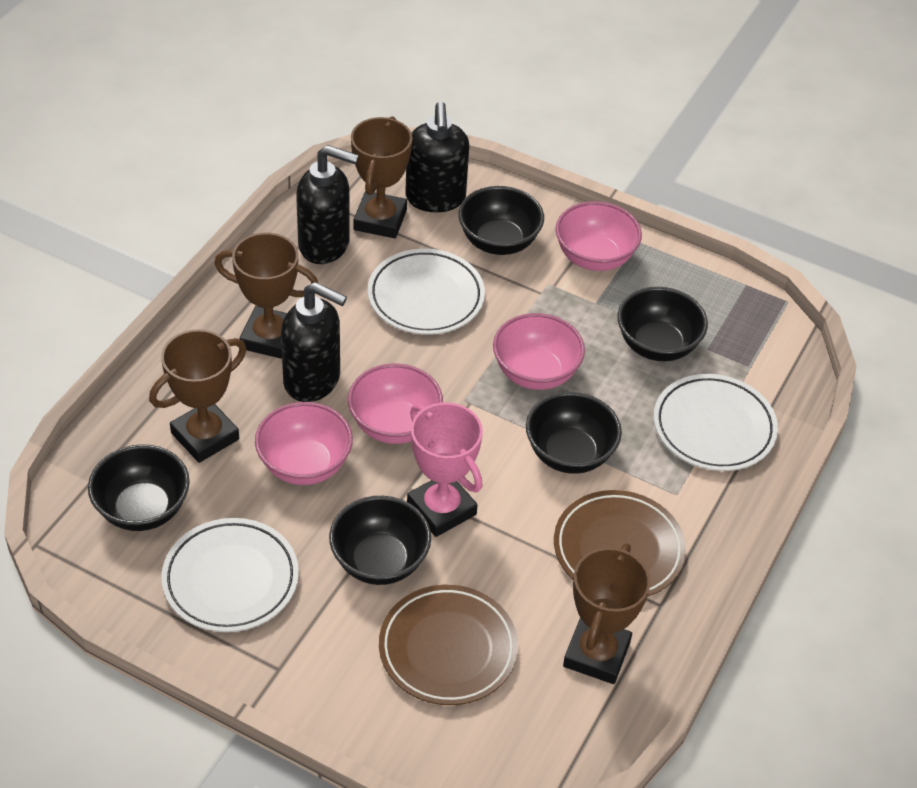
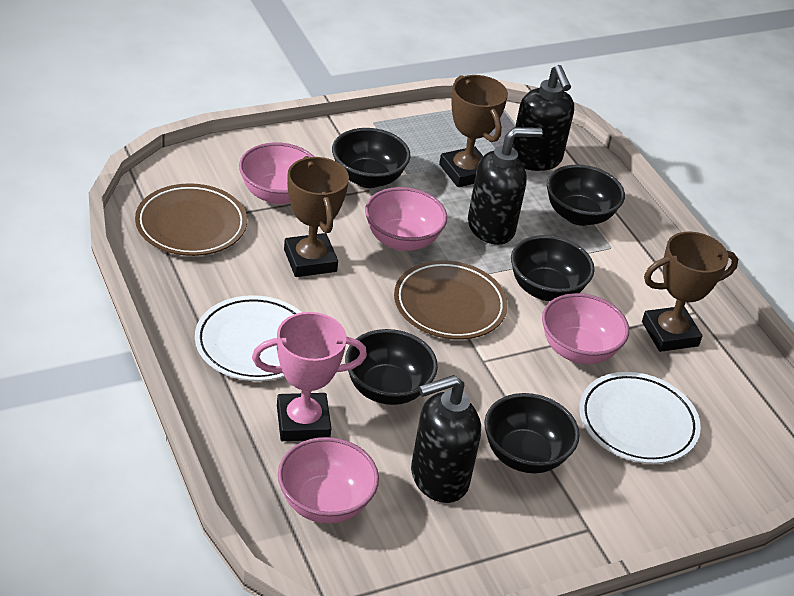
brown trophy: 4 -> 3
white plate: 3 -> 2

